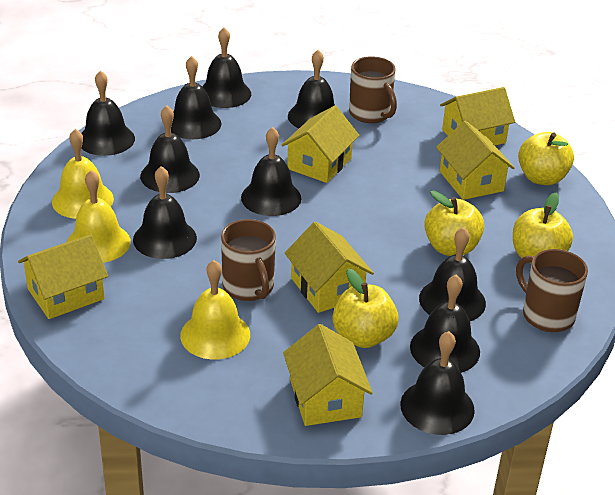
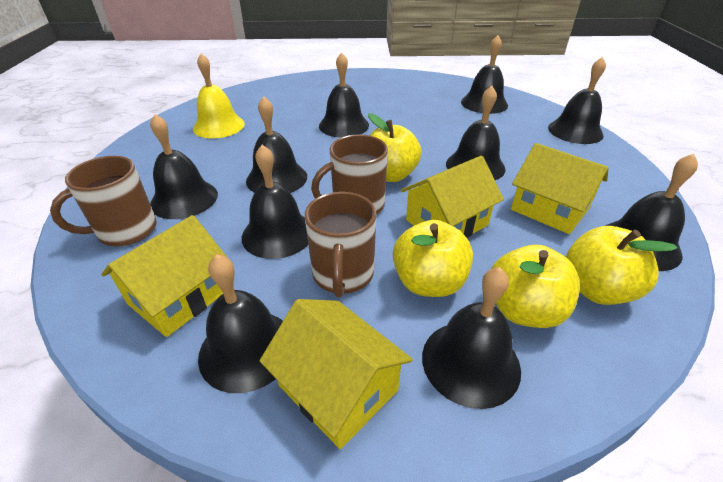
yellow bell: 3 -> 1
yellow house: 6 -> 4

